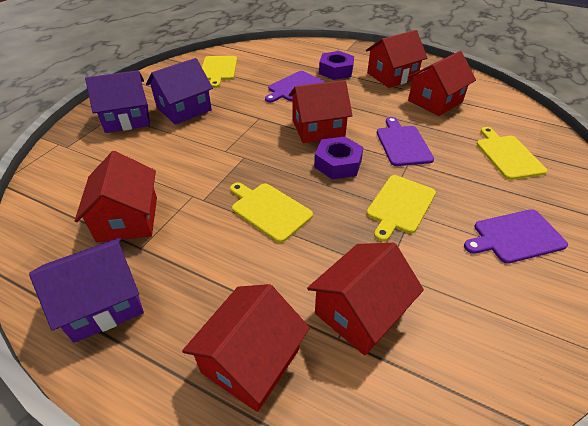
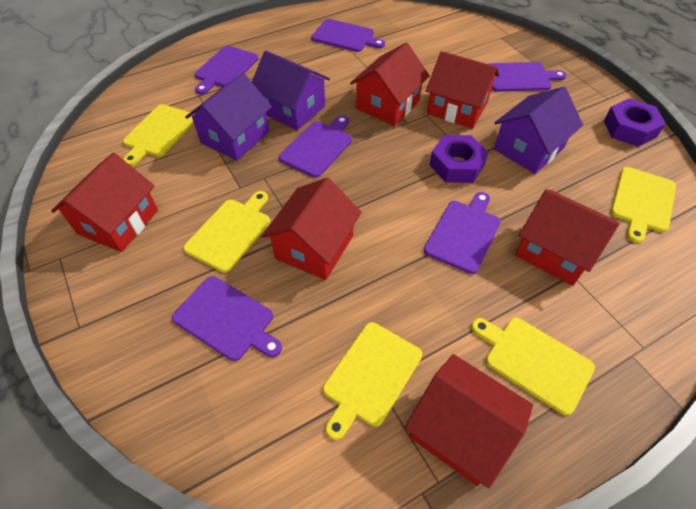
purple cutting board: 3 -> 6
yellow cutting board: 4 -> 5

